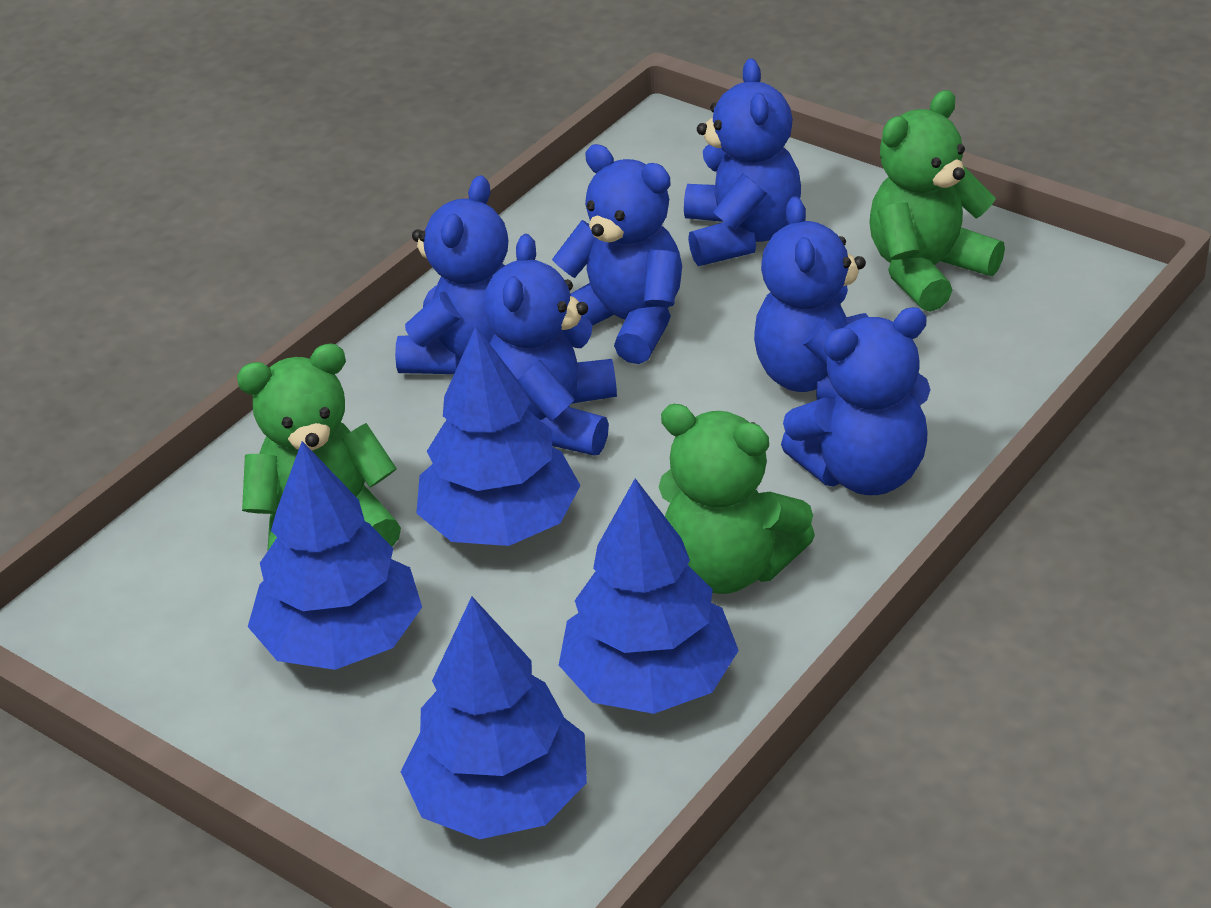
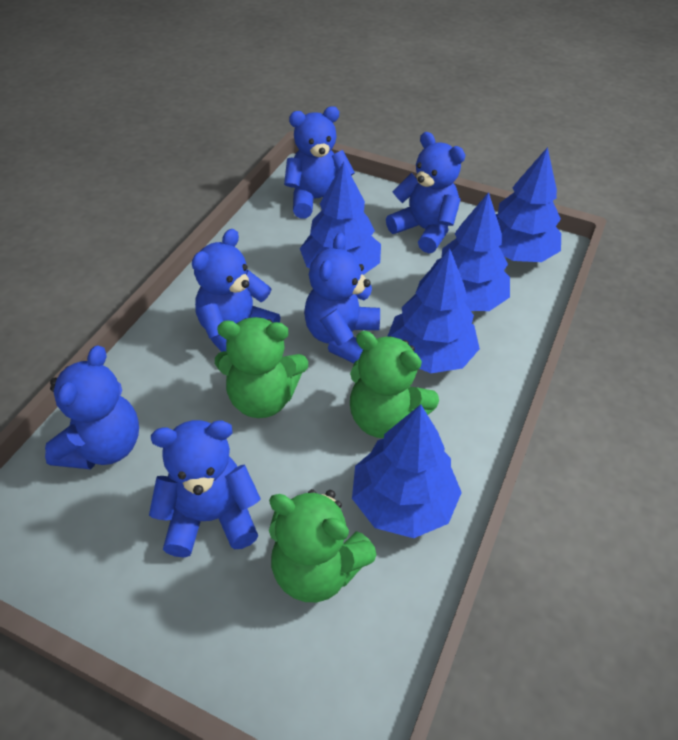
blue tree: 4 -> 5

